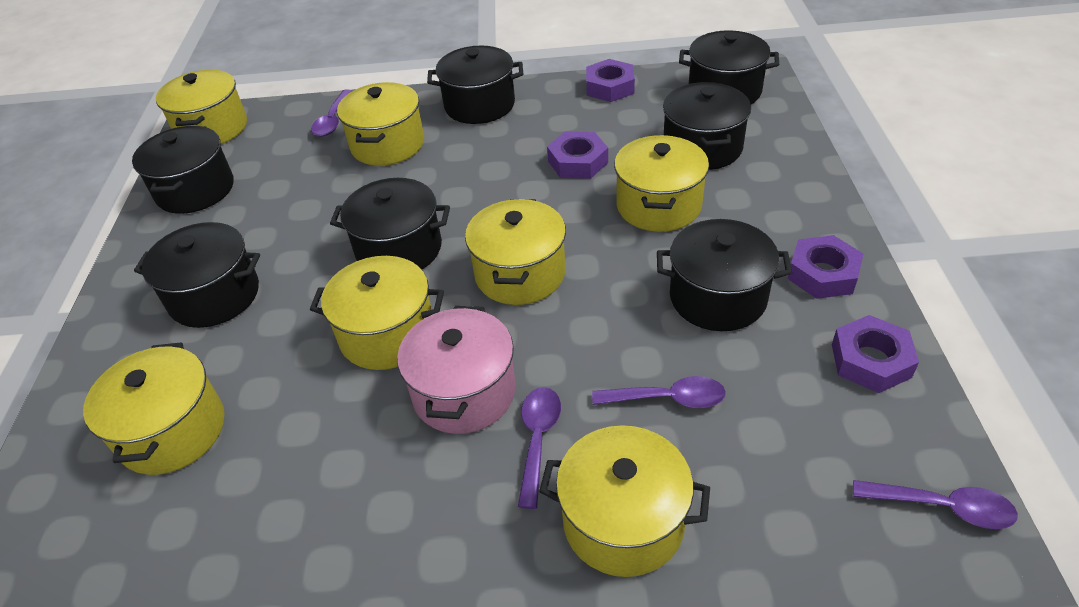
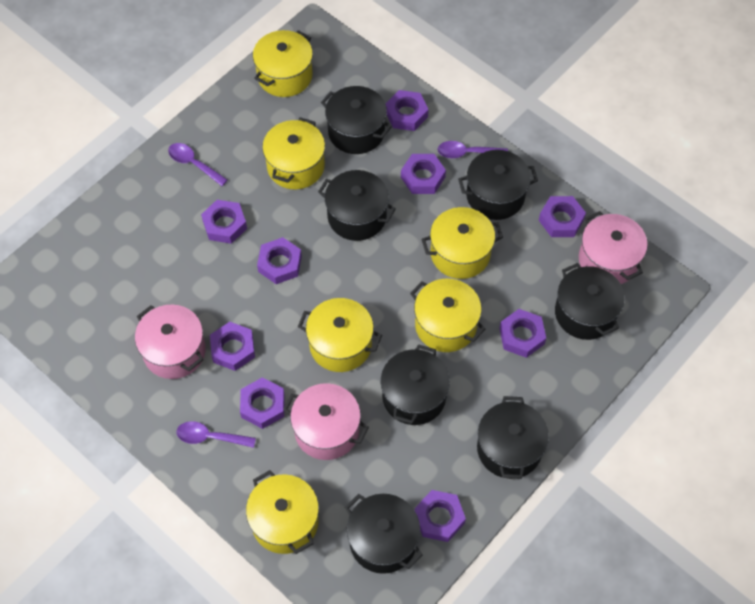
pink pot: 1 -> 3
purple nut: 4 -> 9
purple spoon: 4 -> 3
yellow pot: 7 -> 6

